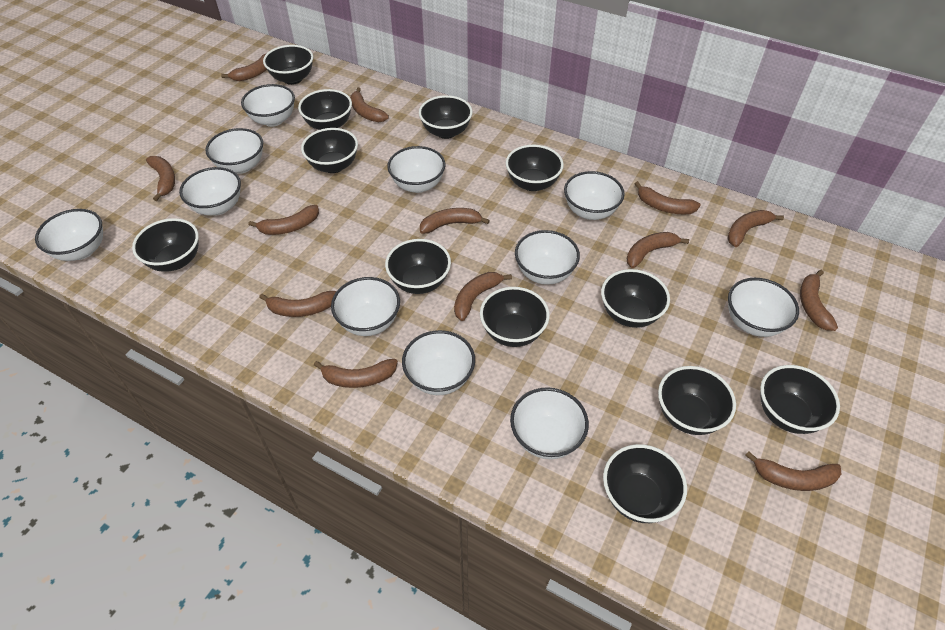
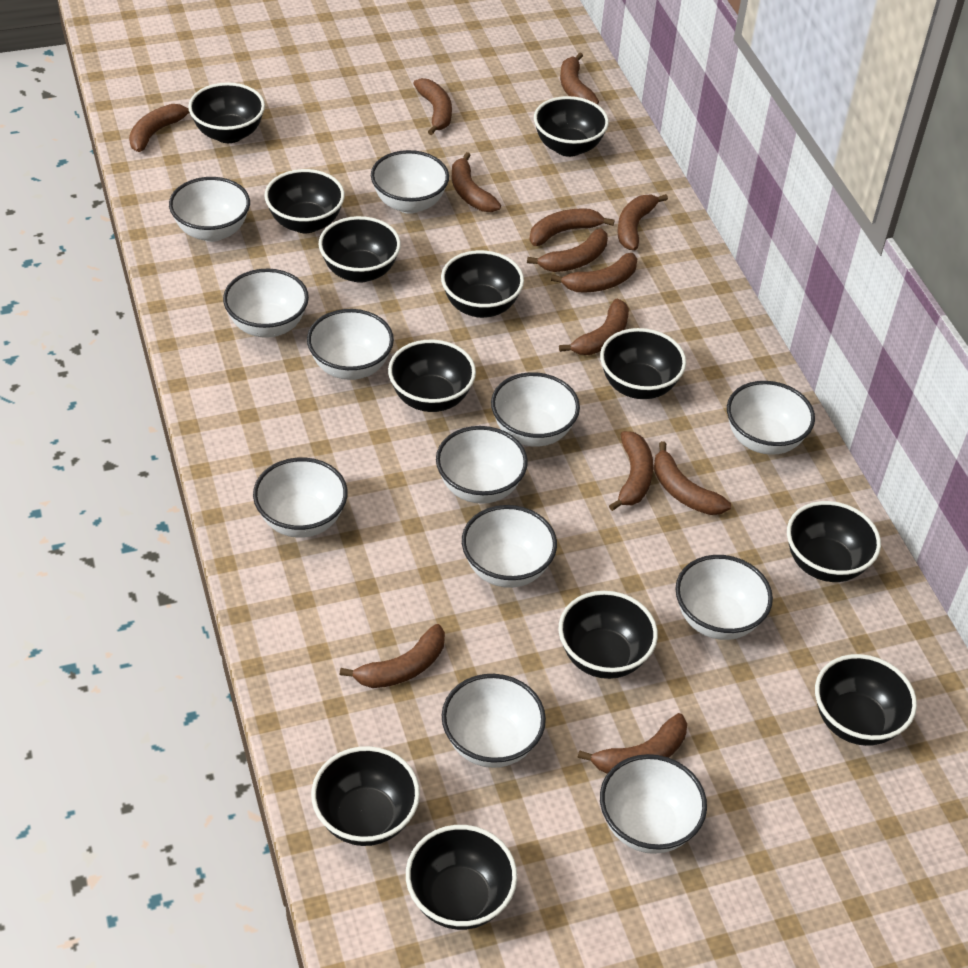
white bowl: 11 -> 12

